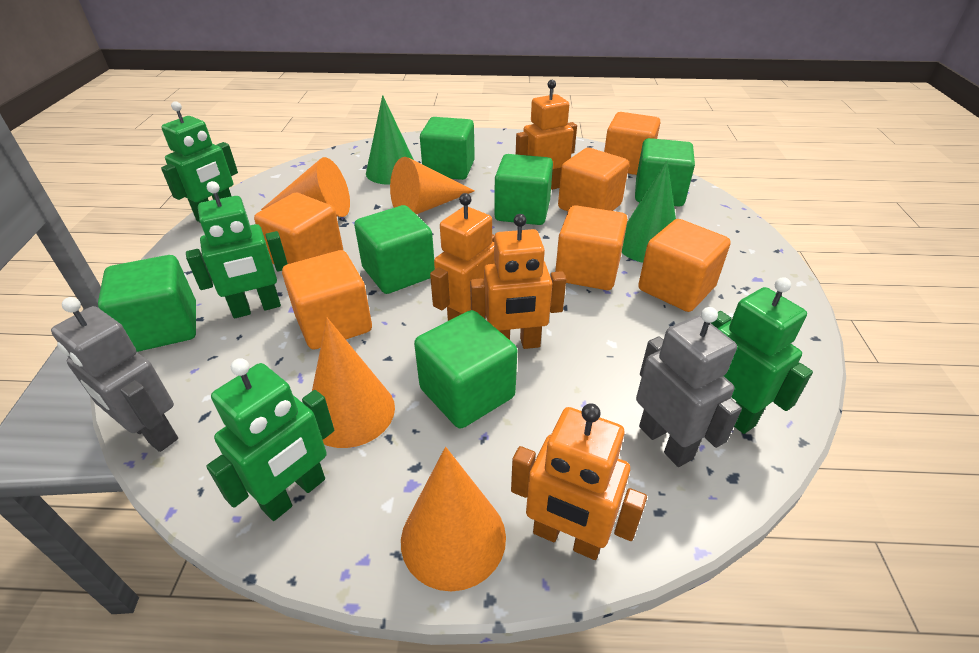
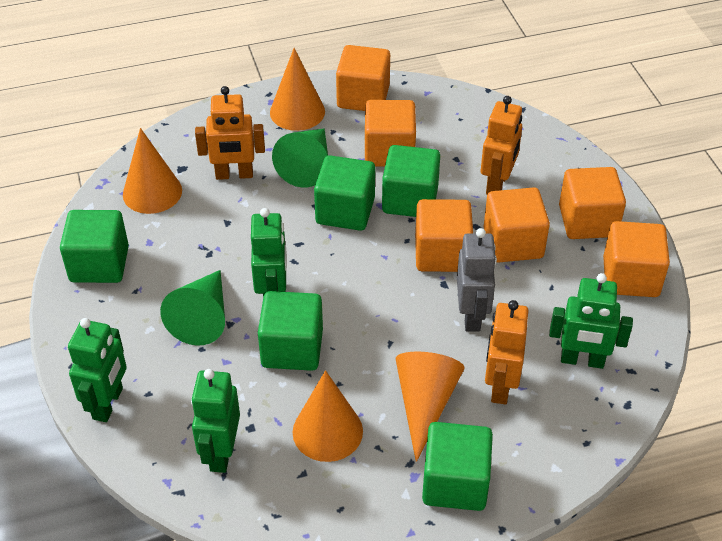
green cube: 6 -> 5
grey robot: 2 -> 1
orange robot: 4 -> 3

